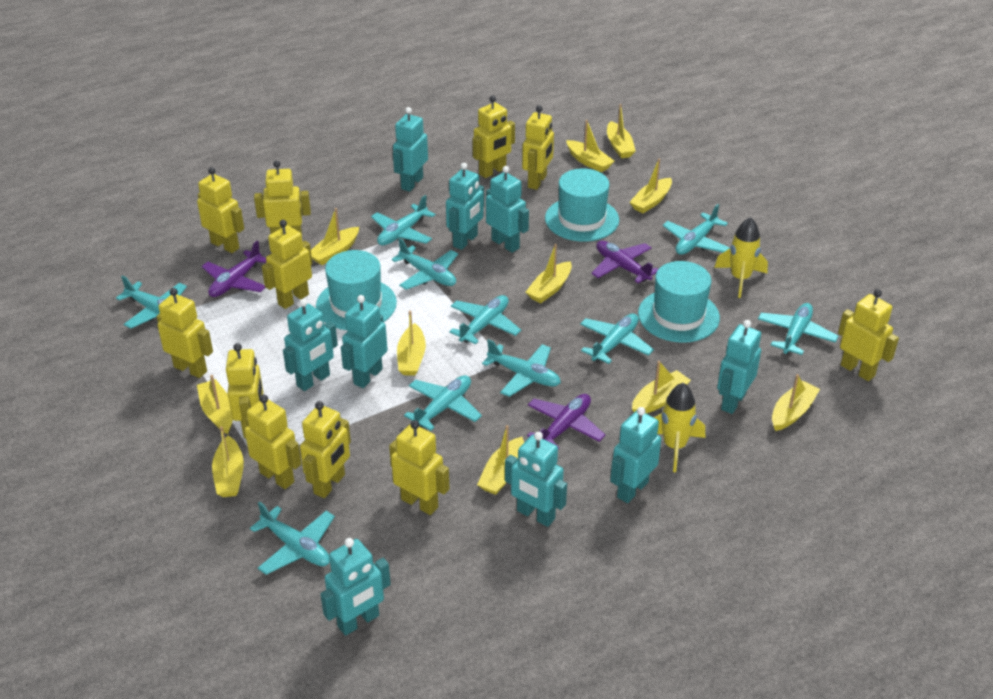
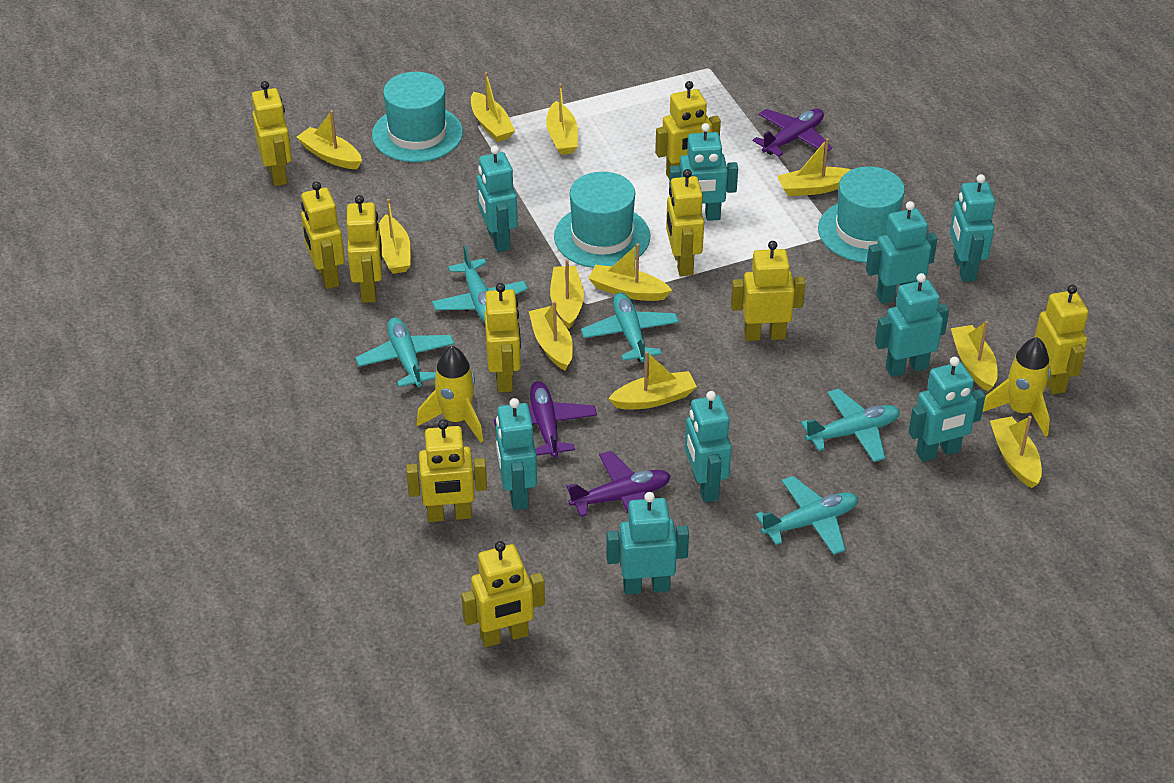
turquoise plane: 10 -> 5
yellow robot: 11 -> 10

